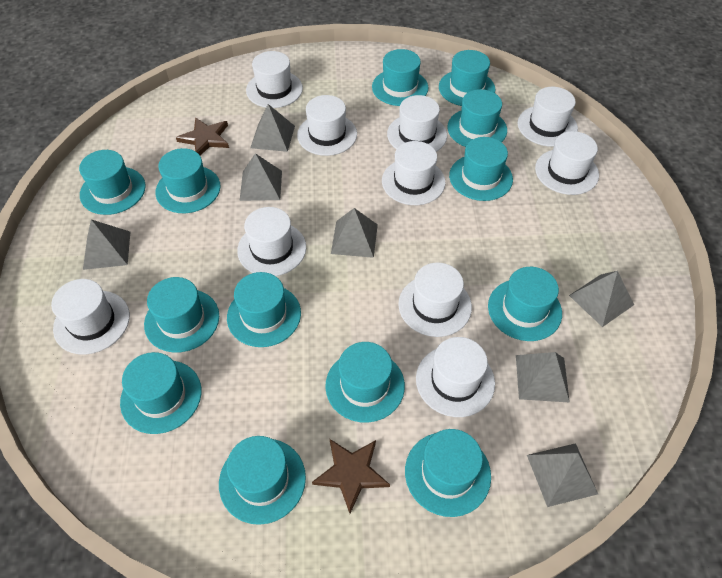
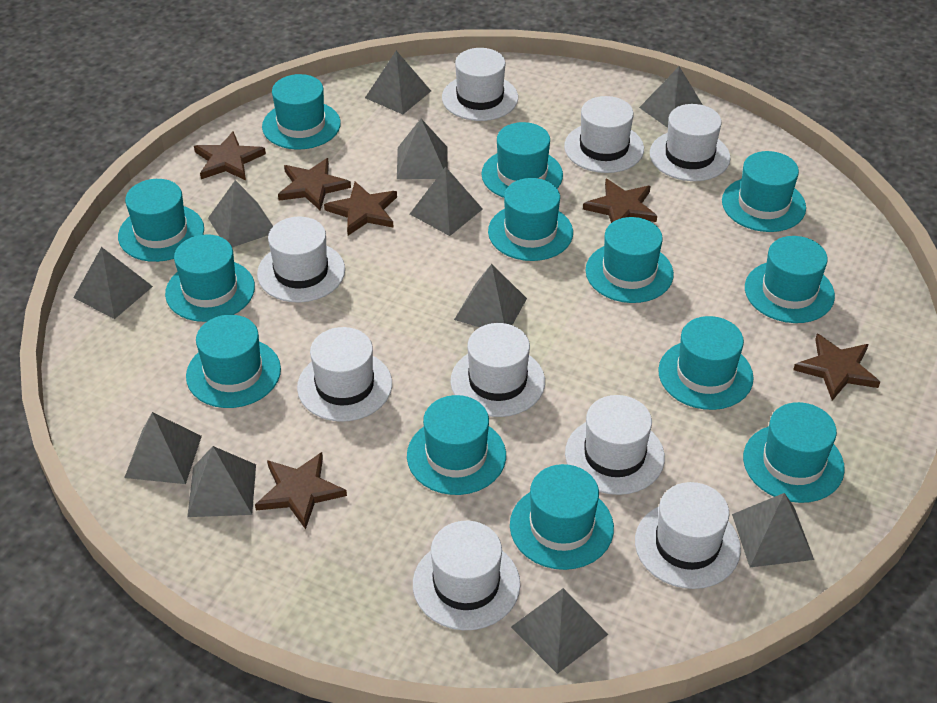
brown star: 2 -> 6
grey pyramid: 7 -> 11
white hat: 10 -> 9

